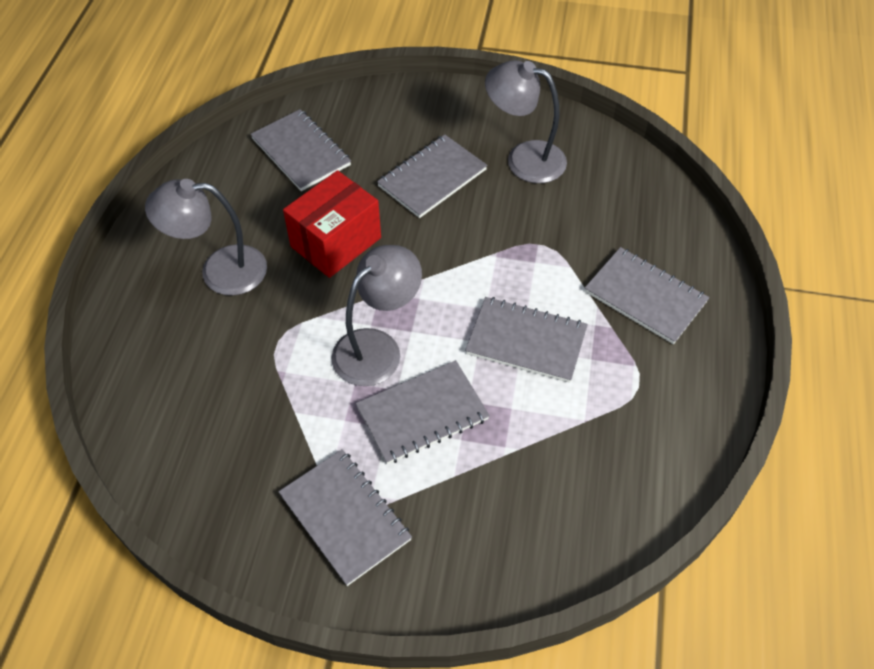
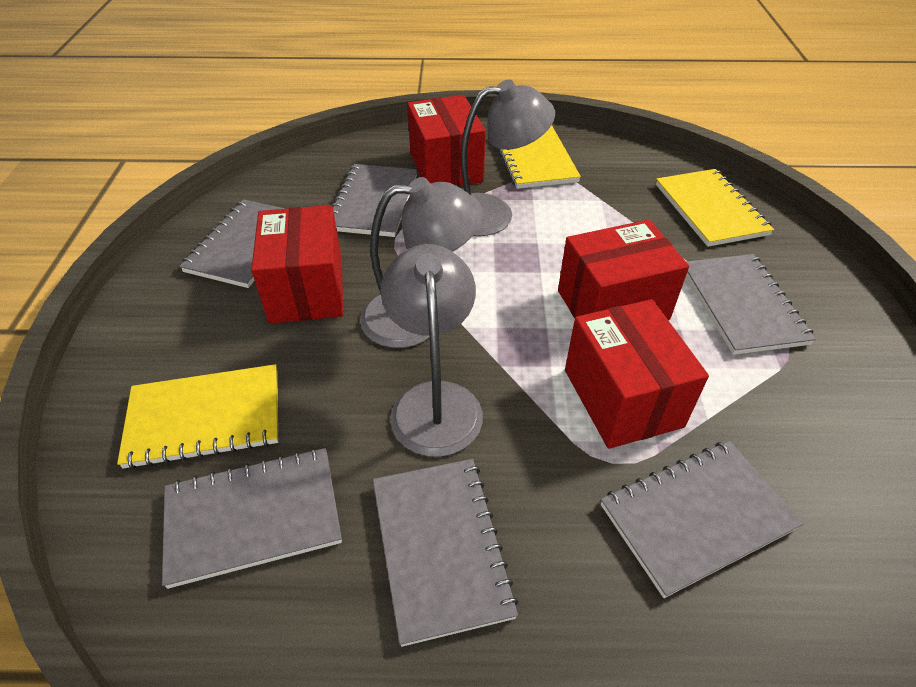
red box: 1 -> 4
yellow notebook: 0 -> 3

